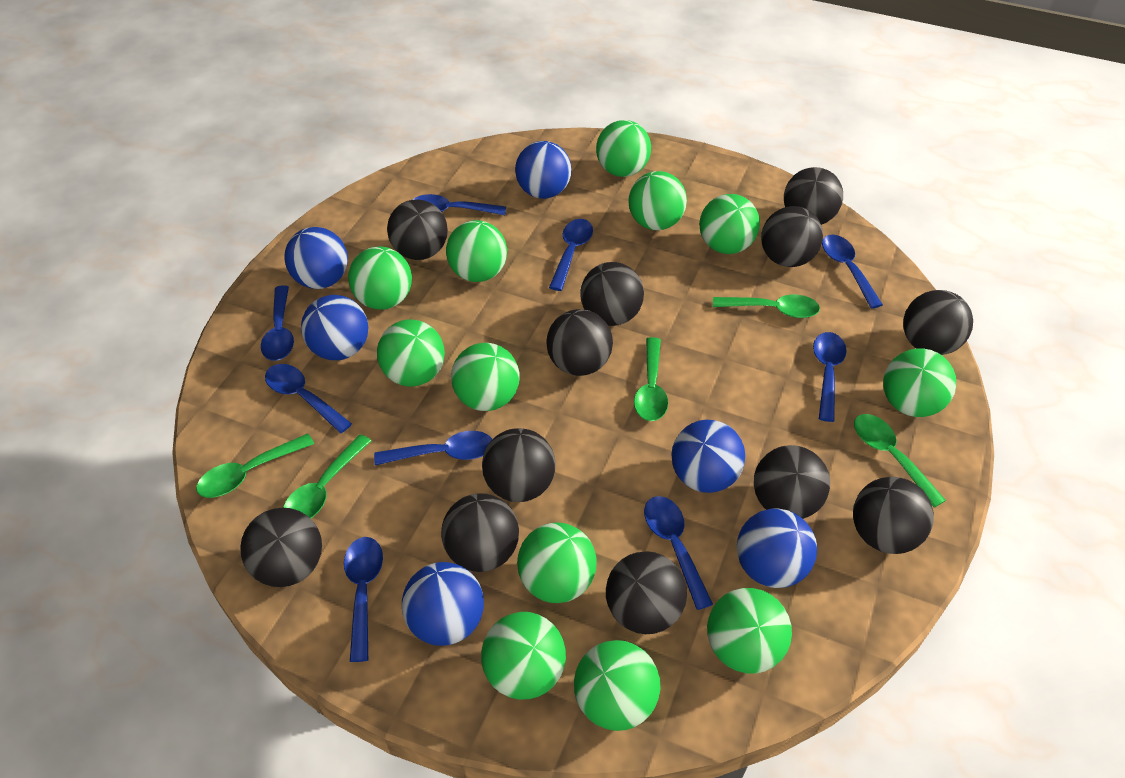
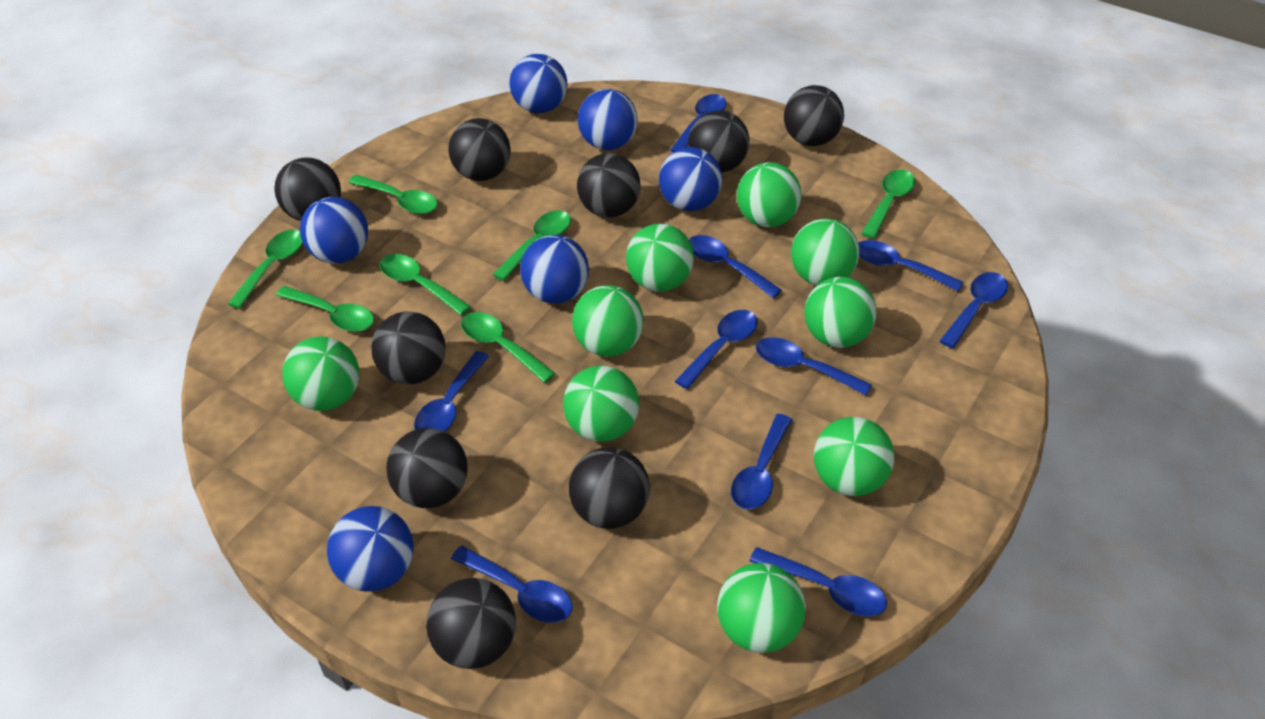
black ball: 12 -> 9
blue spoon: 9 -> 10
green ball: 12 -> 9
green spoon: 5 -> 7

